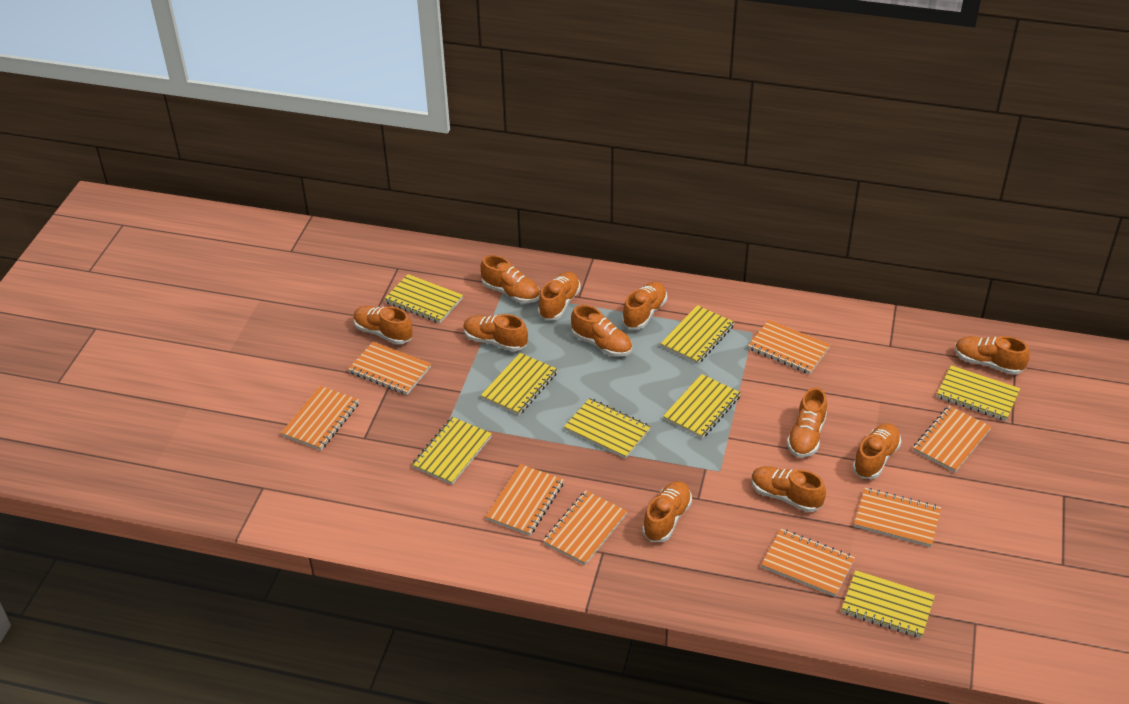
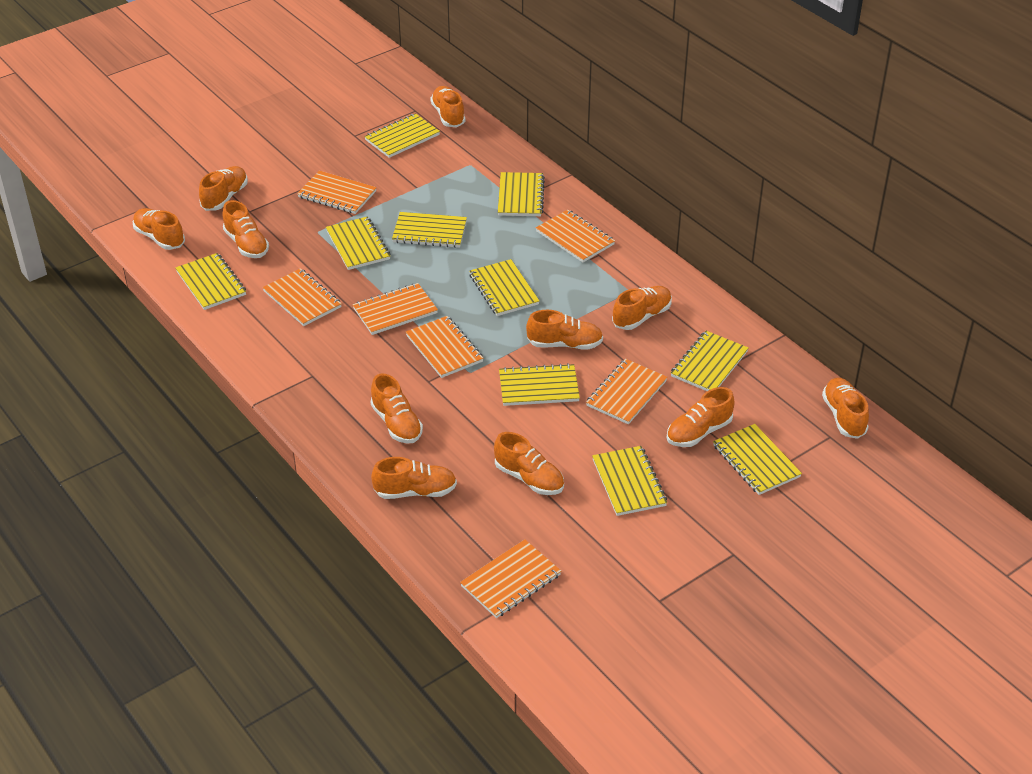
orange notebook: 8 -> 7
yellow notebook: 8 -> 10

